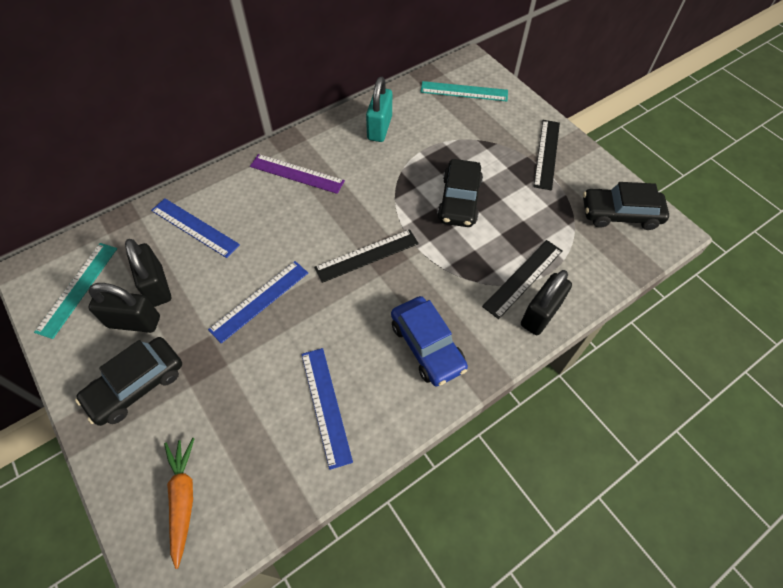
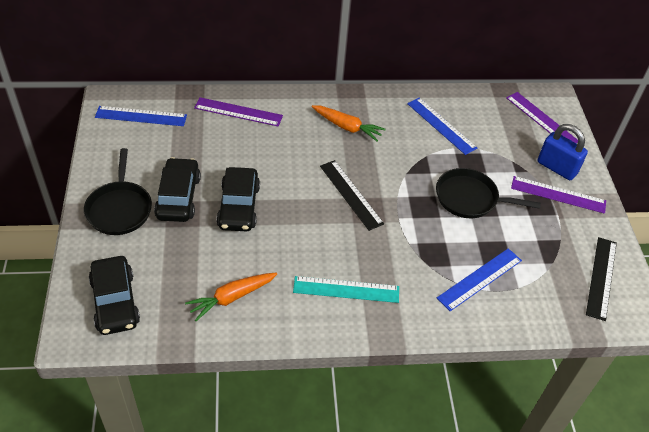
black padlock: 3 -> 0
black pan: 0 -> 2
black ruler: 3 -> 2
blue car: 1 -> 0
blue padlock: 0 -> 1
orange carrot: 1 -> 2
purple ruler: 1 -> 3
turquoise padlock: 1 -> 0
turquoise ruler: 2 -> 1

